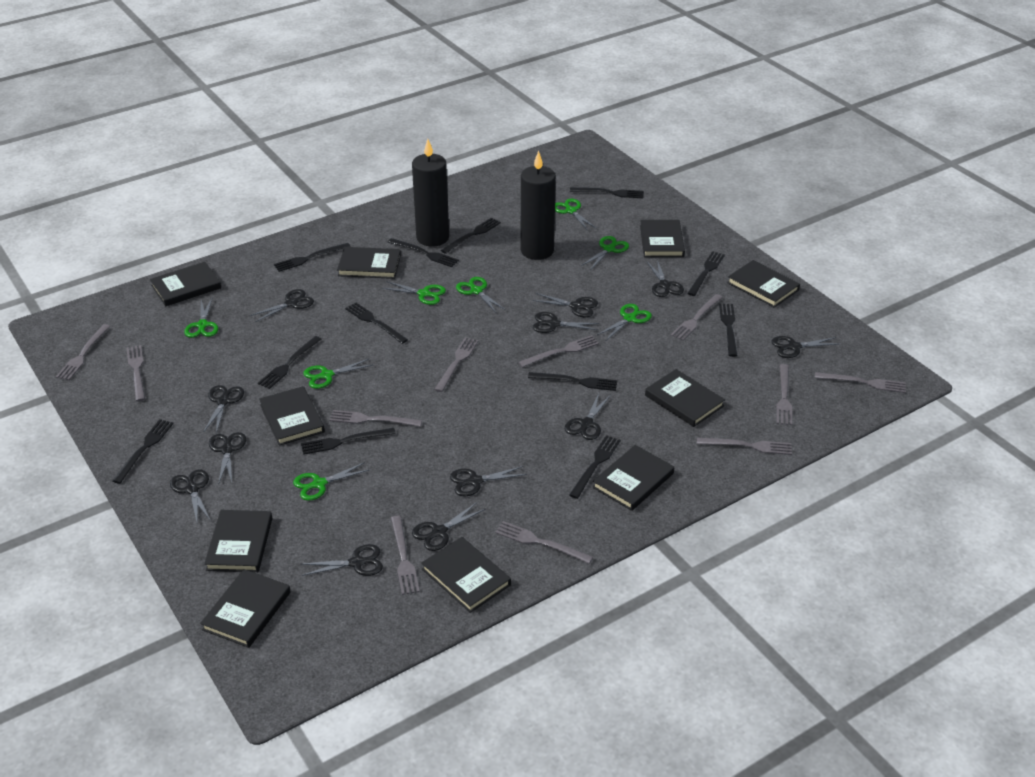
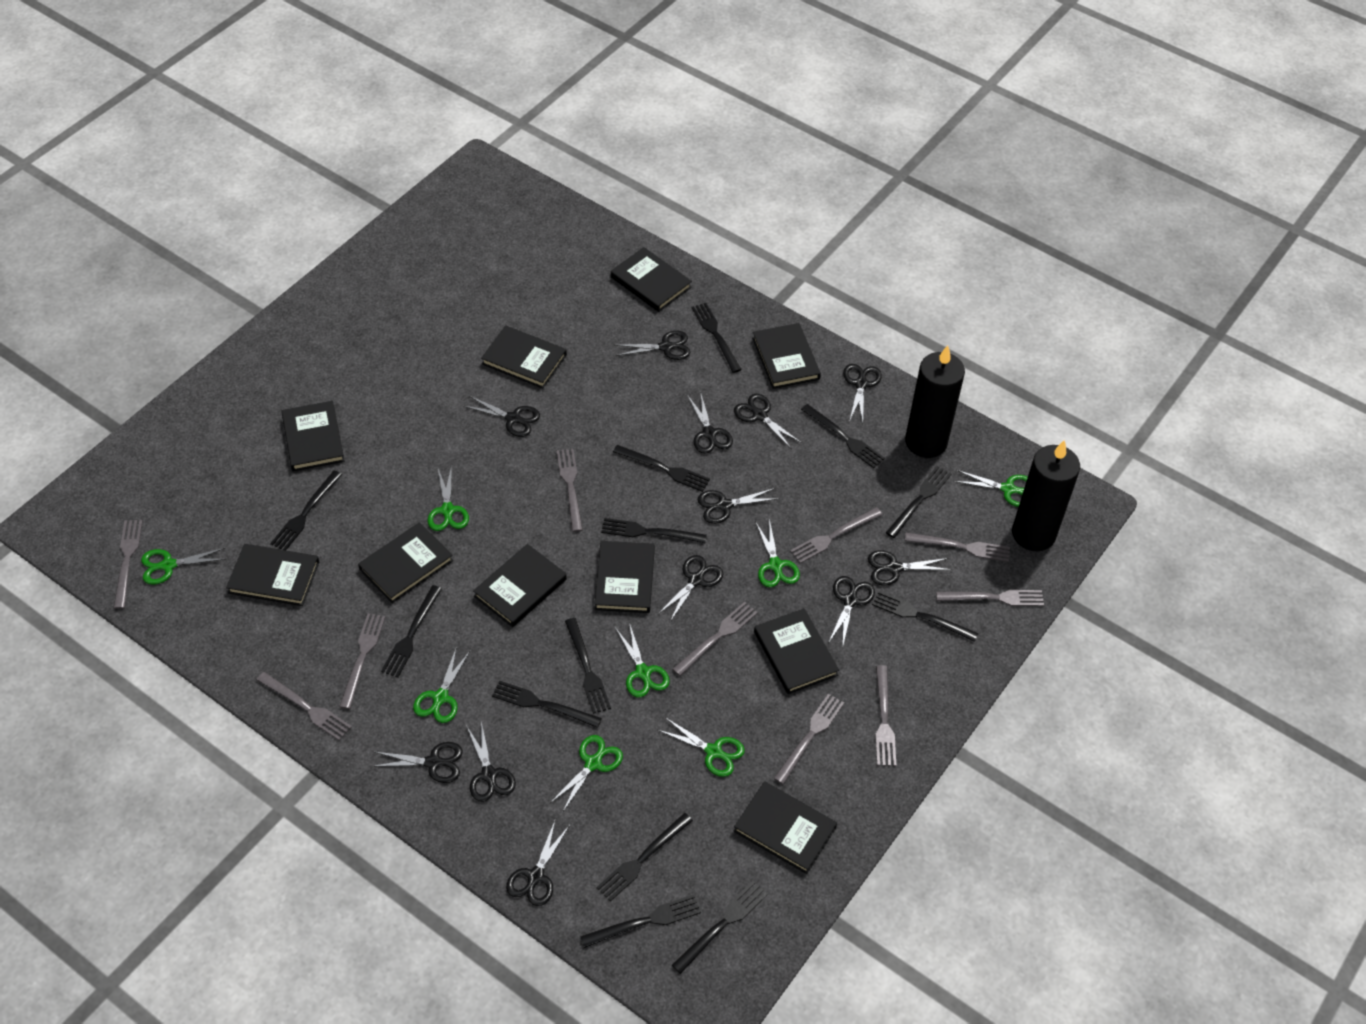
black fork: 12 -> 13
grey fork: 11 -> 10

